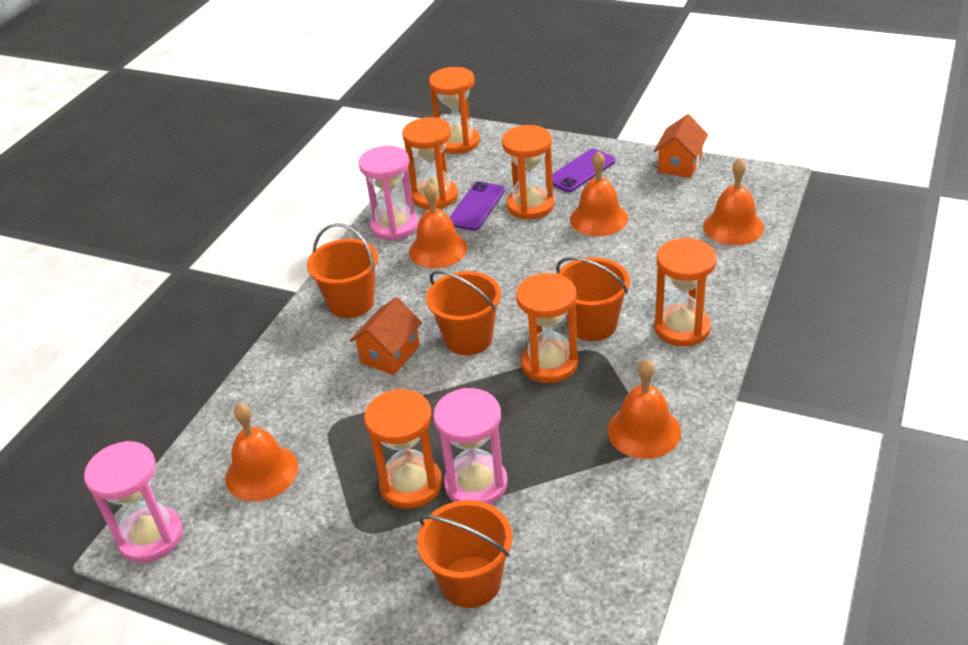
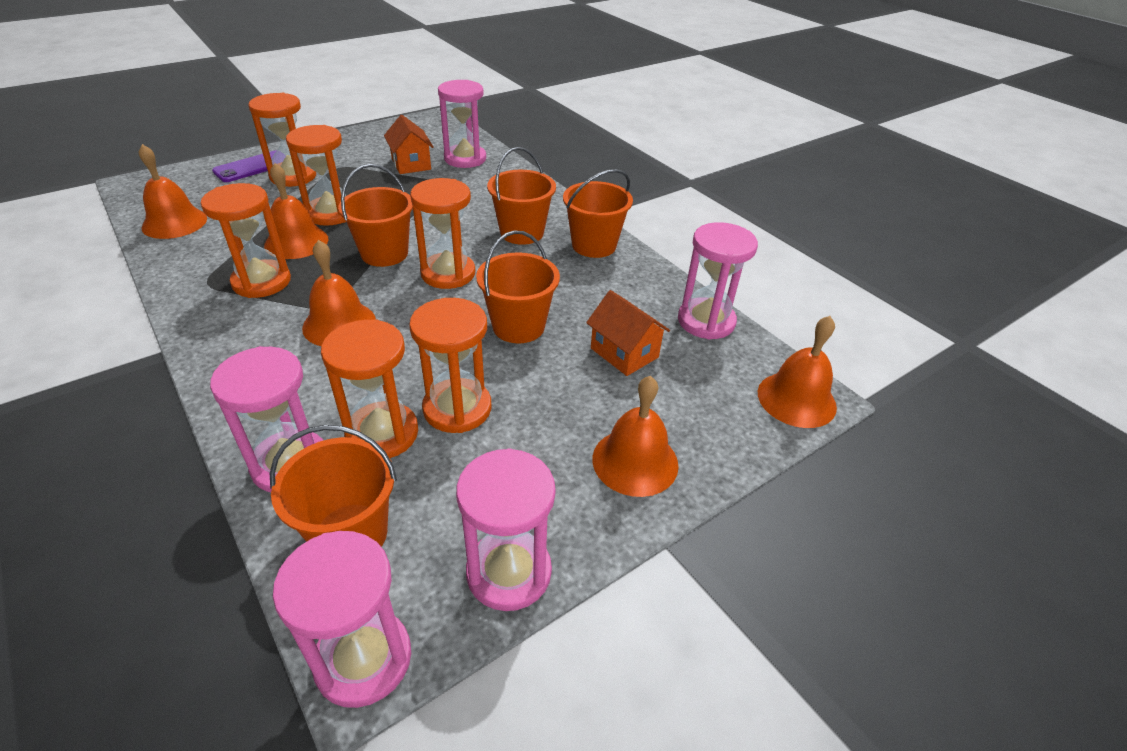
orange bucket: 4 -> 5
pink hourglass: 3 -> 5
purple phone: 2 -> 1

